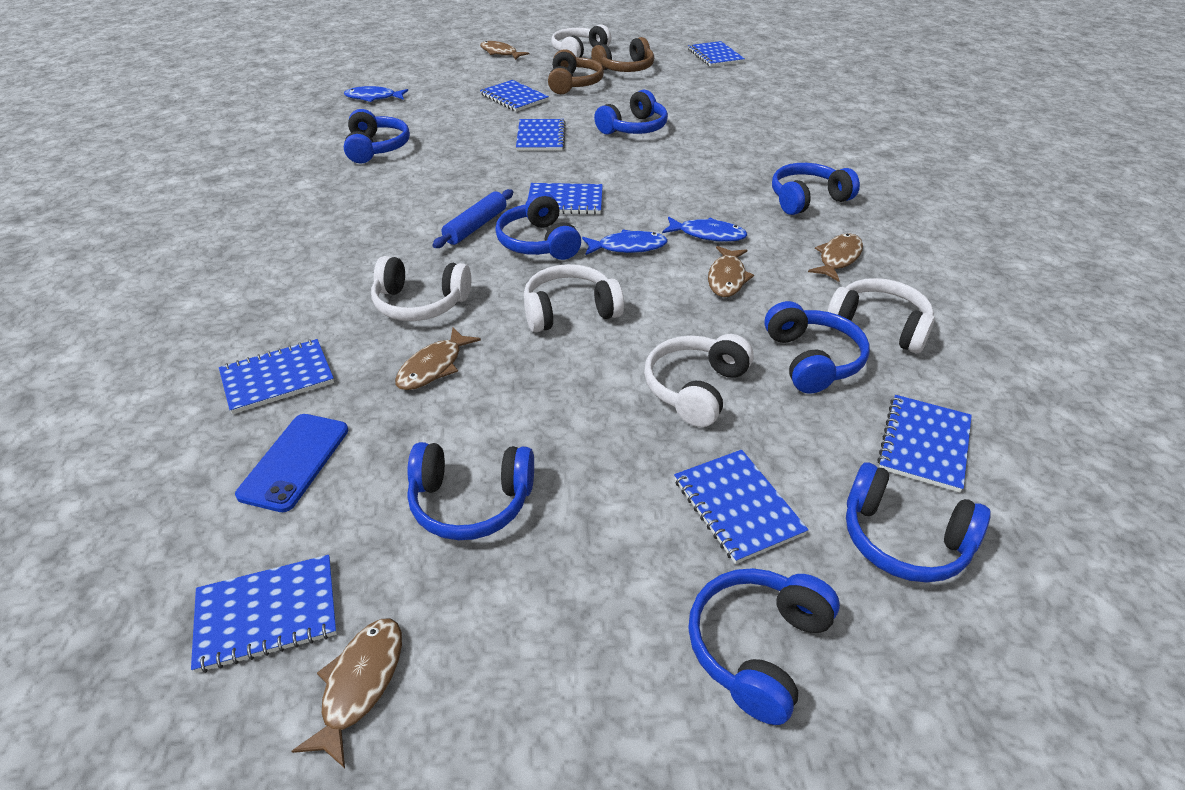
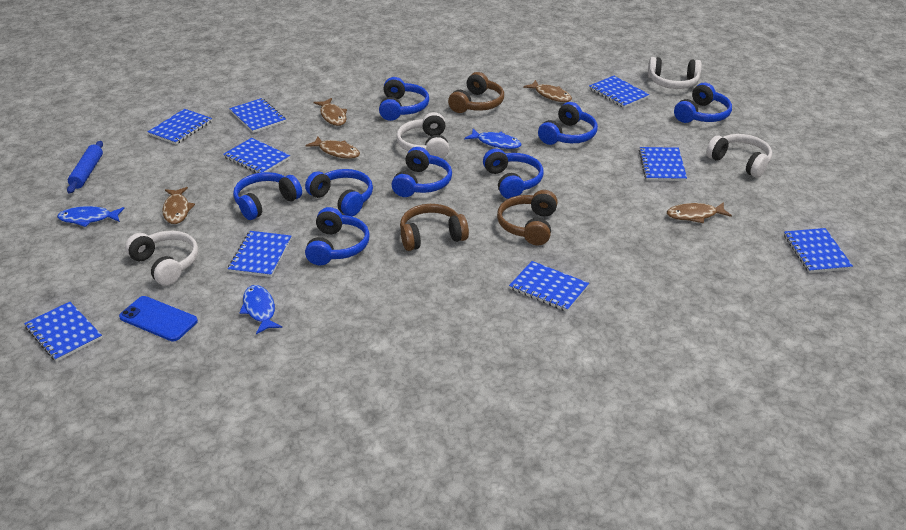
blue notebook: 8 -> 9
brown headphones: 2 -> 3
white headphones: 5 -> 4

